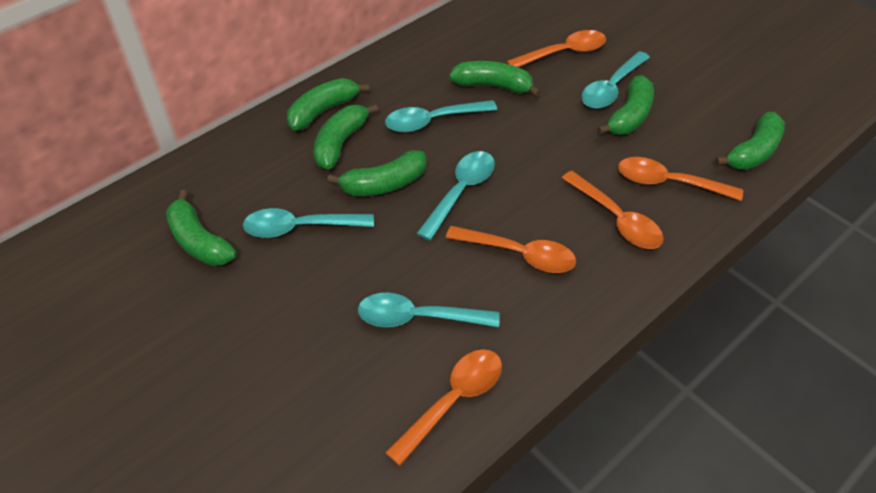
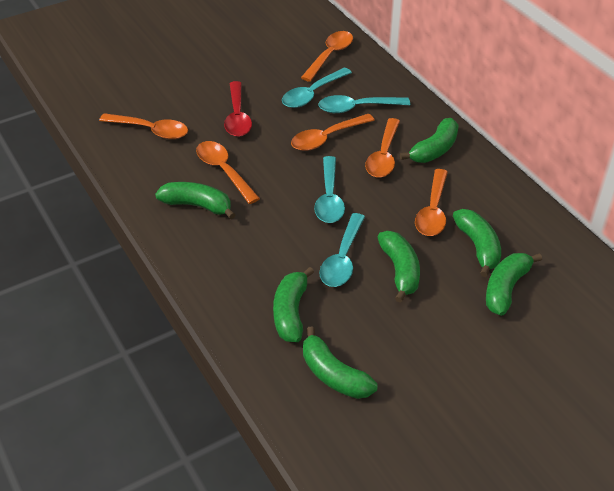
orange spoon: 5 -> 6
red spoon: 0 -> 1
turquoise spoon: 5 -> 4

